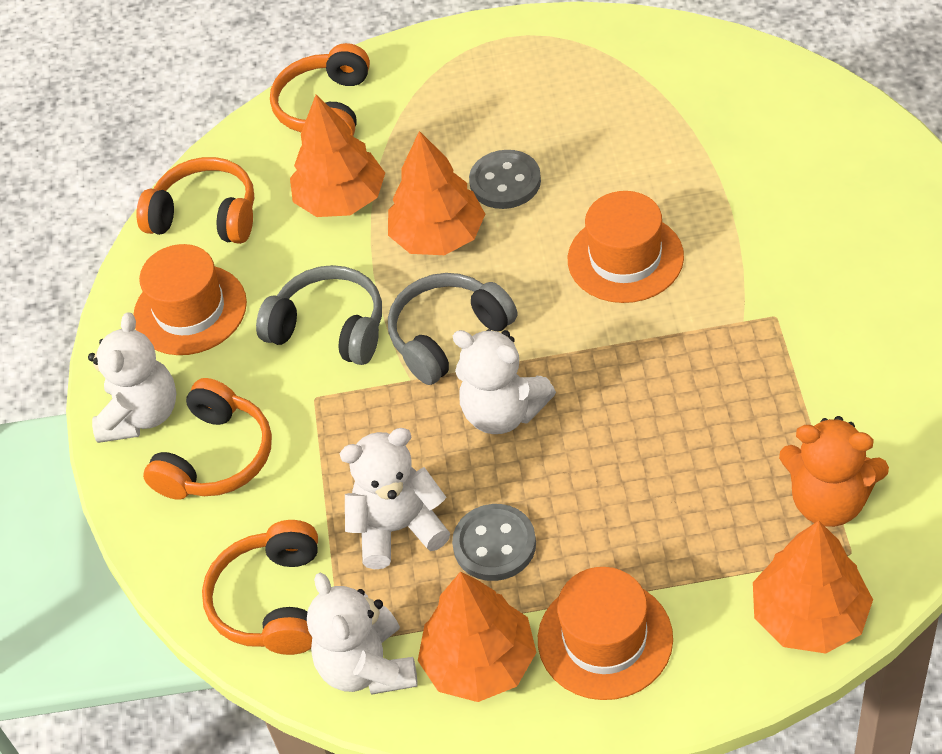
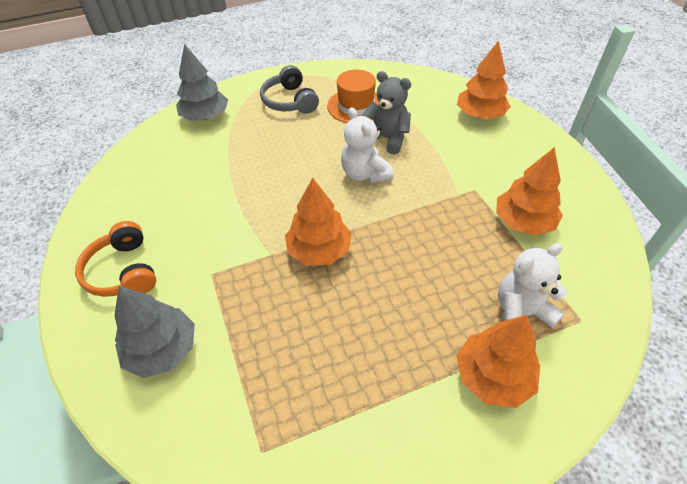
grey button: 2 -> 0
grey headphones: 2 -> 1
grey teddy bear: 0 -> 1
grey tree: 0 -> 2
orange hat: 3 -> 1
orange headphones: 4 -> 1
orange teddy bear: 1 -> 0
white teddy bear: 4 -> 2

